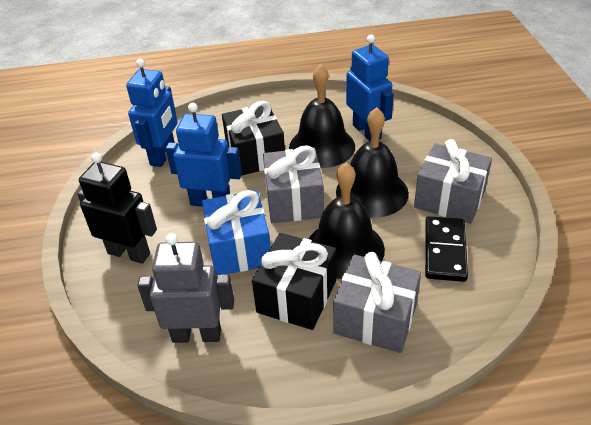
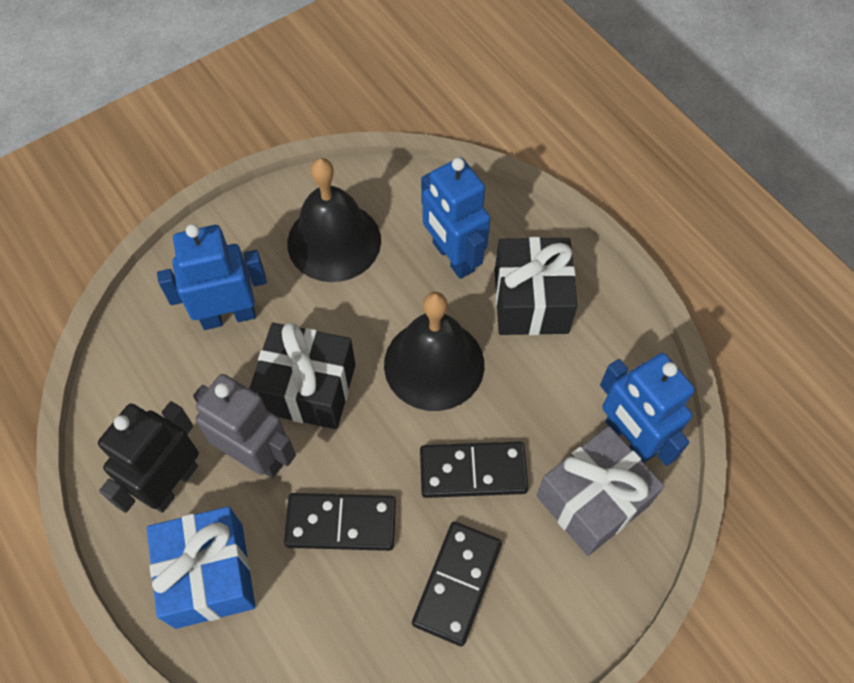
black bell: 3 -> 2
black domino: 1 -> 3
grey gift: 3 -> 1

